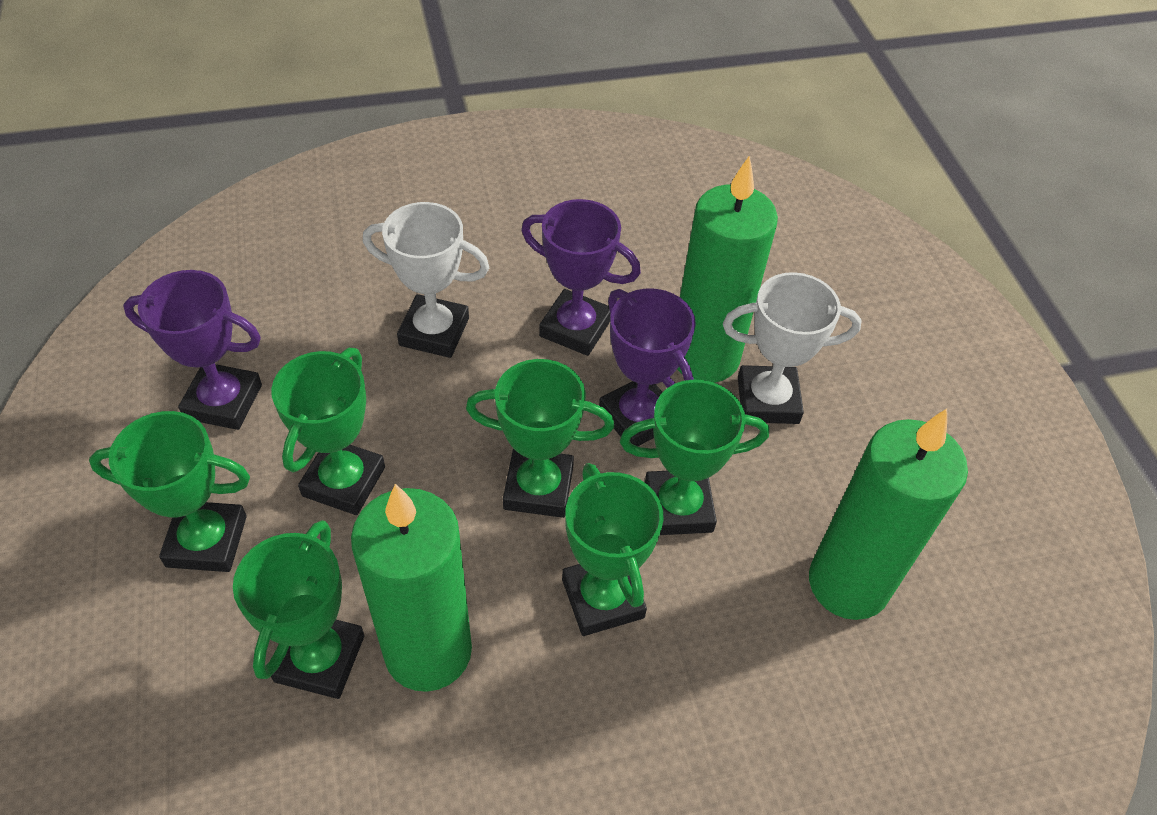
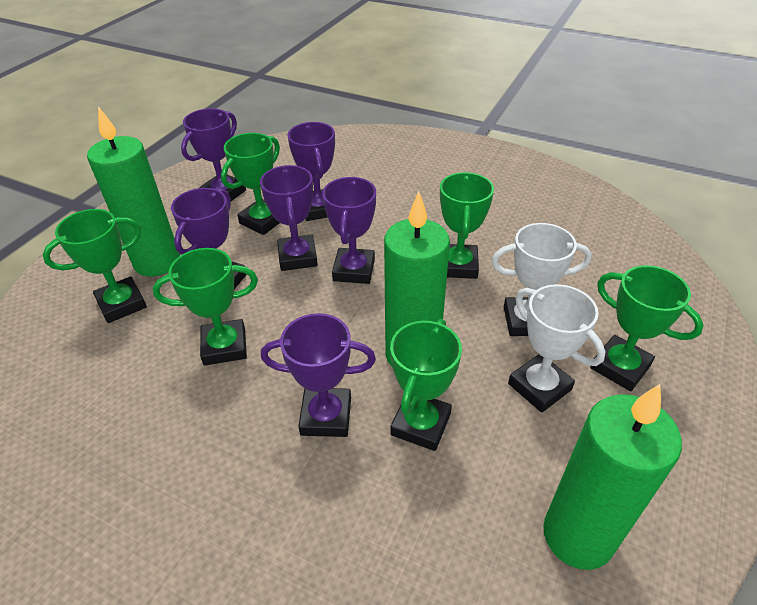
purple trophy: 3 -> 6

